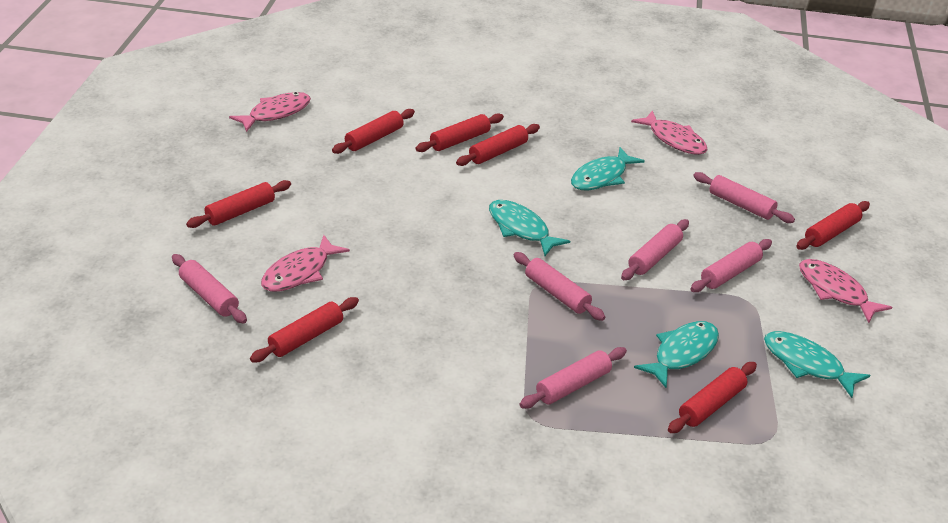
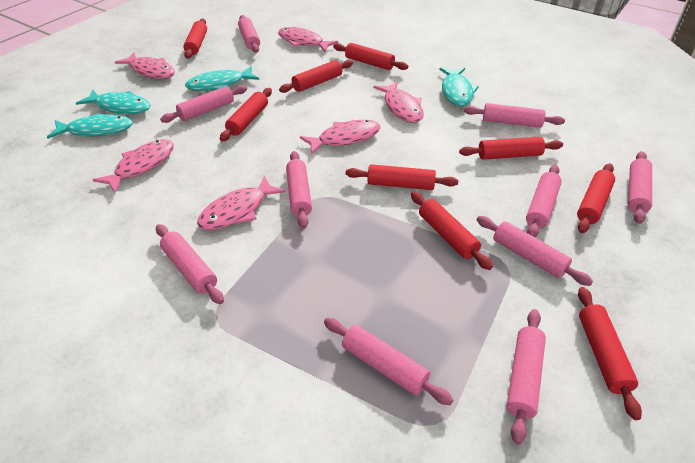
pink fish: 4 -> 6
pink rolling pin: 6 -> 10
red rolling pin: 7 -> 9

